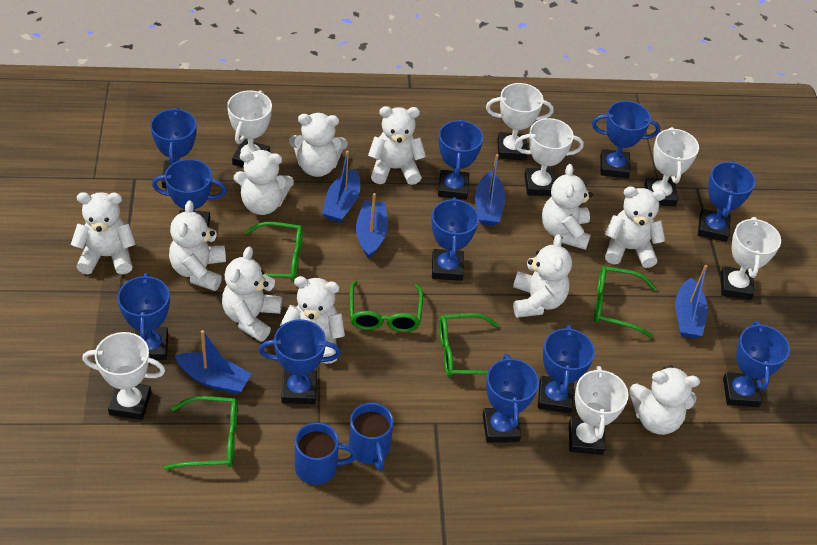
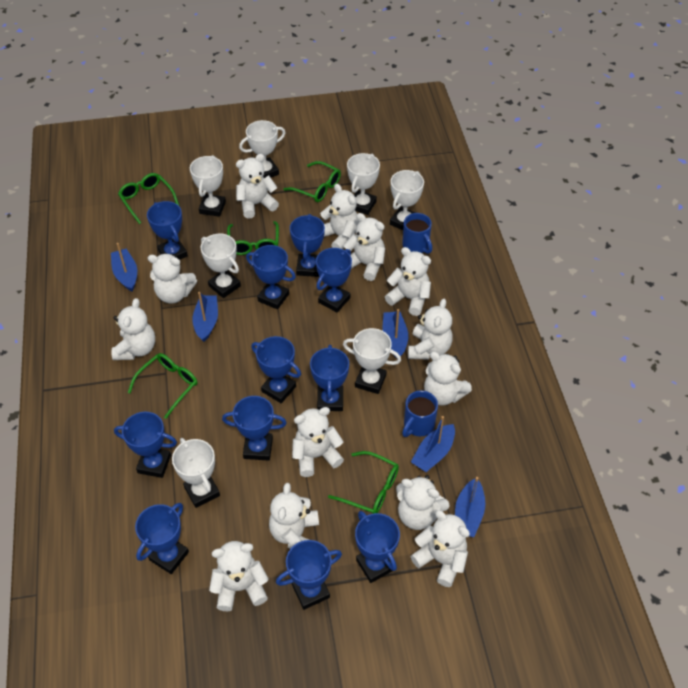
white teddy bear: 11 -> 13

